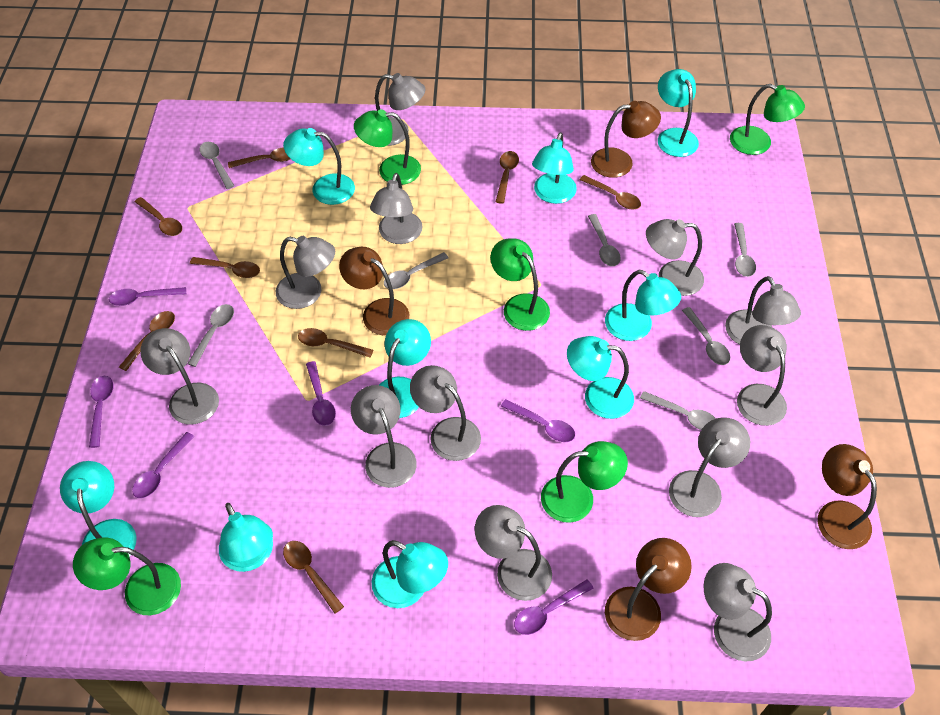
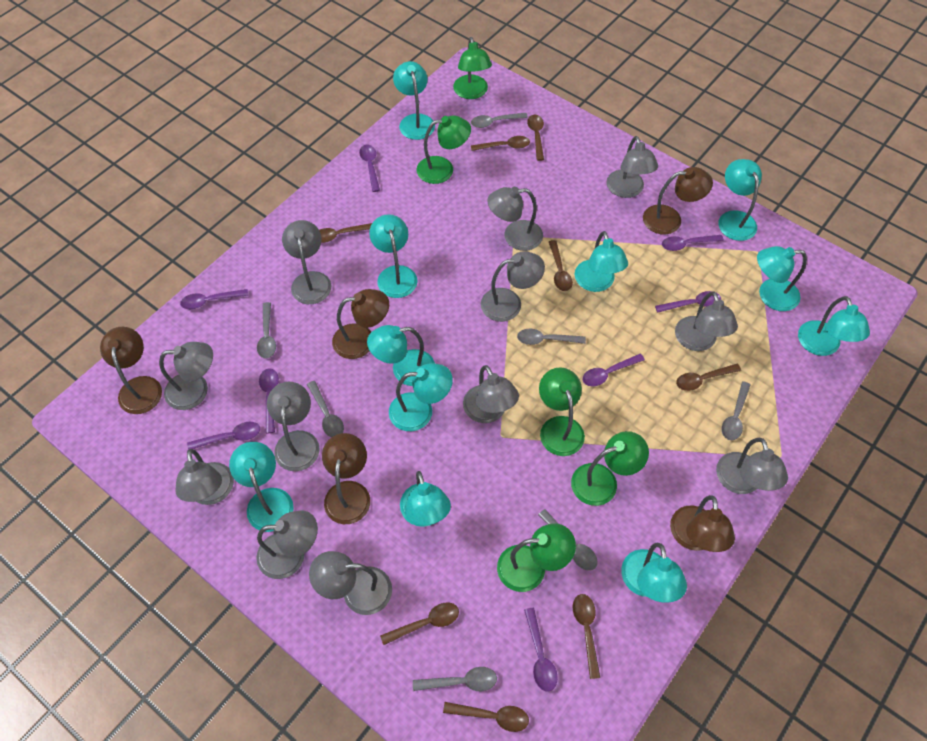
brown lamp: 4 -> 5
purple spoon: 6 -> 8
turquoise lamp: 9 -> 11

